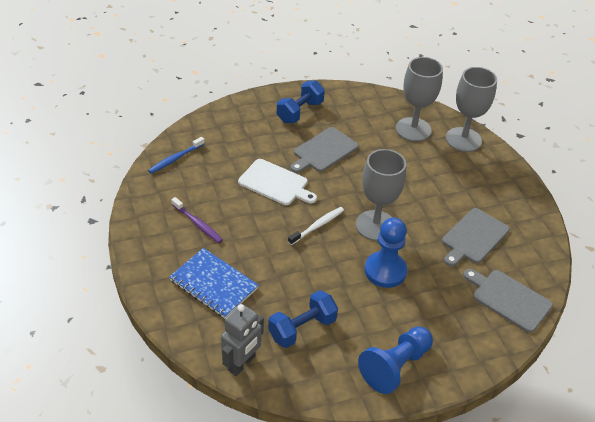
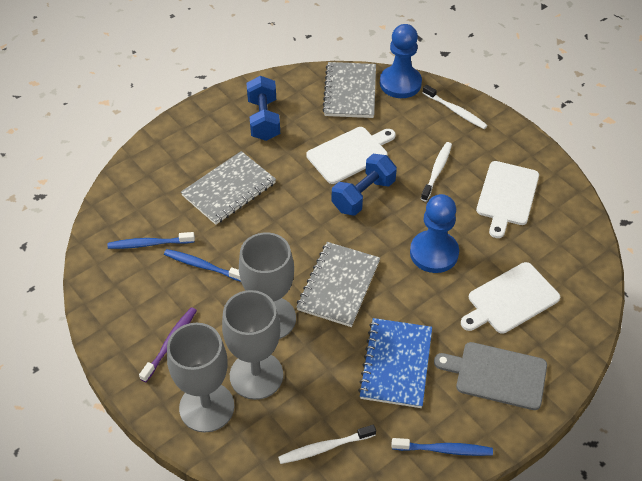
blue toothbrush: 1 -> 3
grey cutting board: 3 -> 1
grey notebook: 0 -> 3
grey robot: 1 -> 0
white cutting board: 1 -> 3
white toothbrush: 1 -> 3

